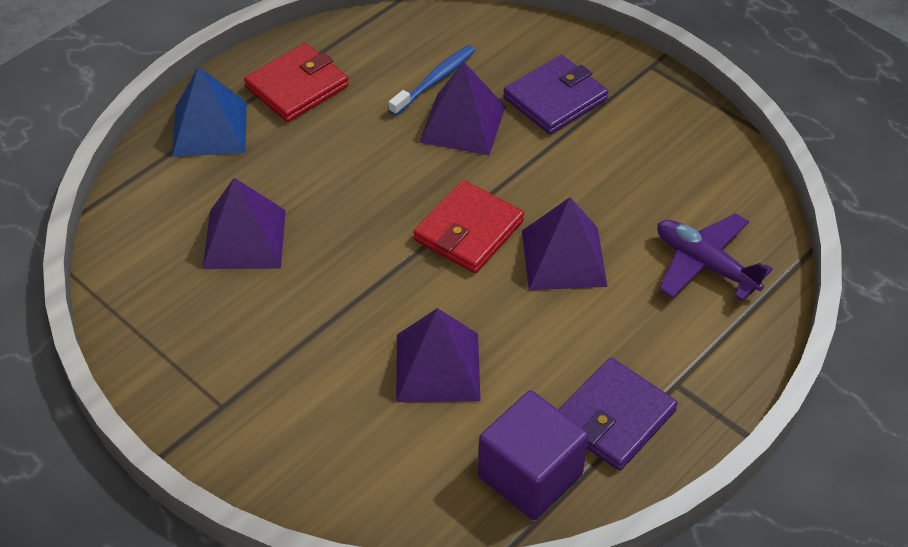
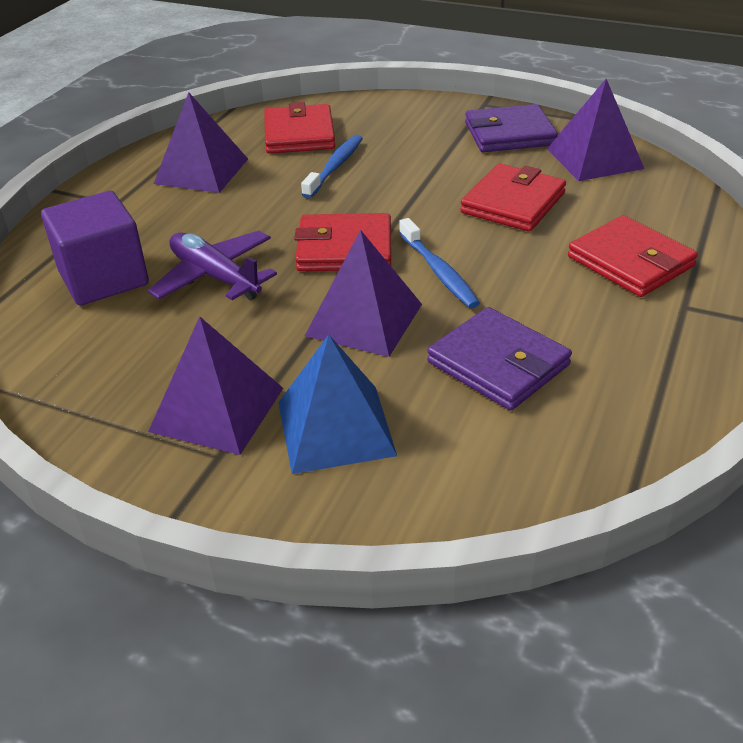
blue toothbrush: 1 -> 2
red wallet: 2 -> 4

